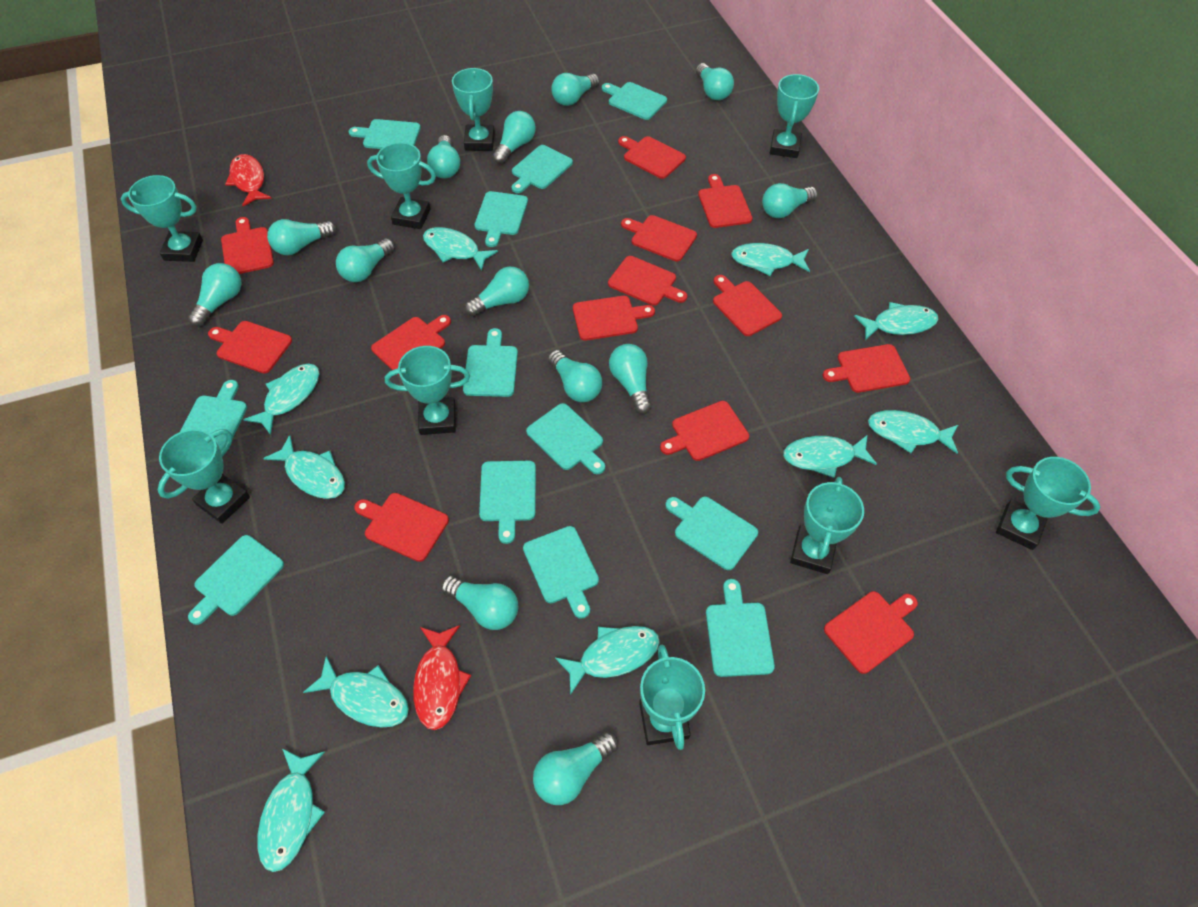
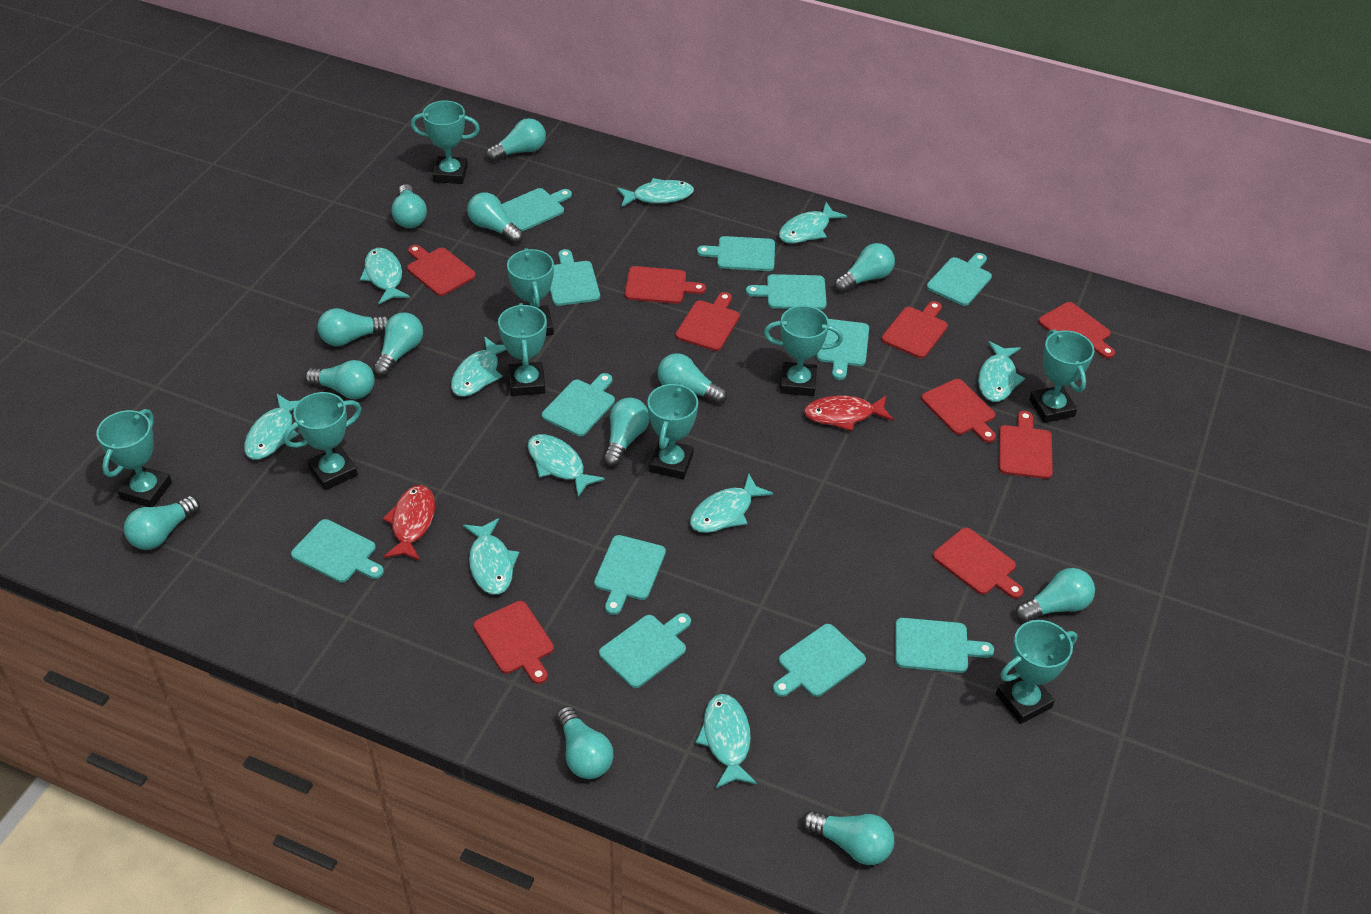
red cutting board: 13 -> 9

